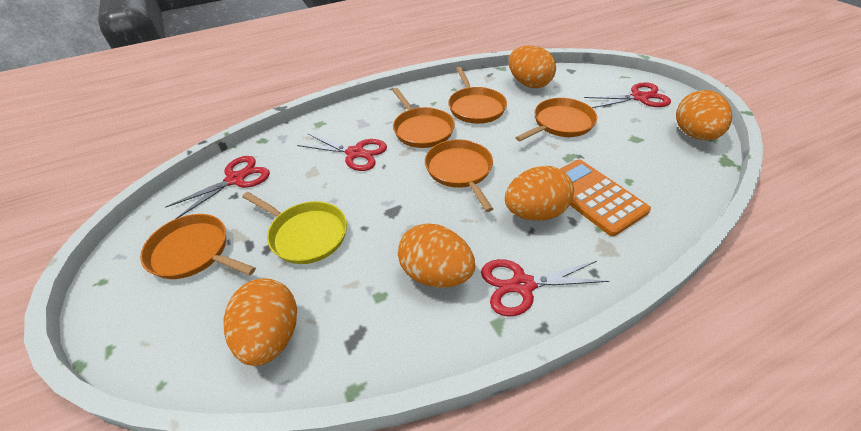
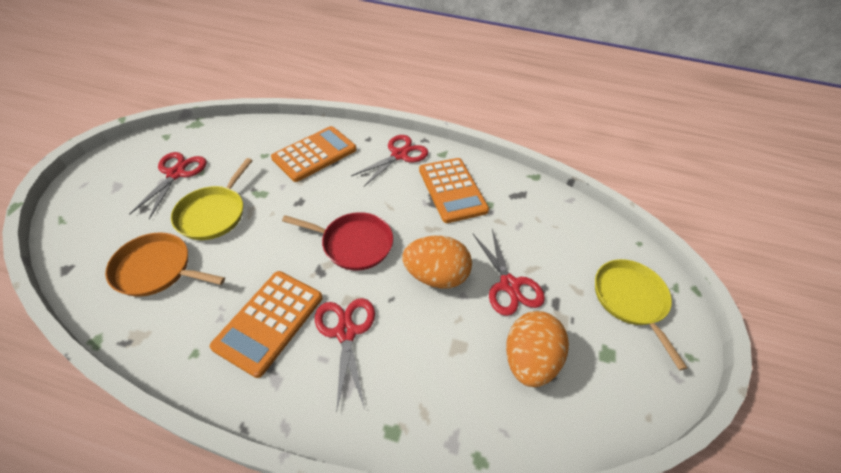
orange calculator: 1 -> 3
orange egg: 5 -> 2
orange pan: 5 -> 1
red pan: 0 -> 1
yellow pan: 1 -> 2

